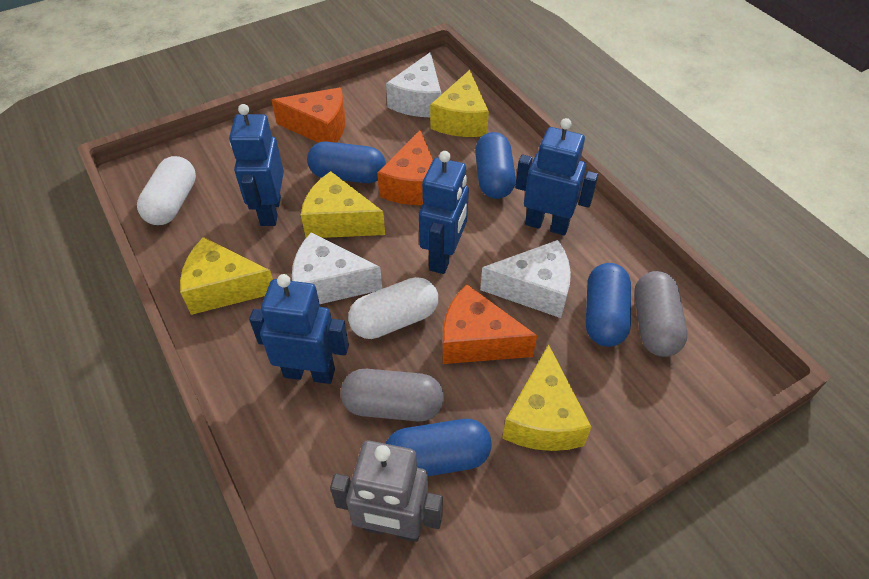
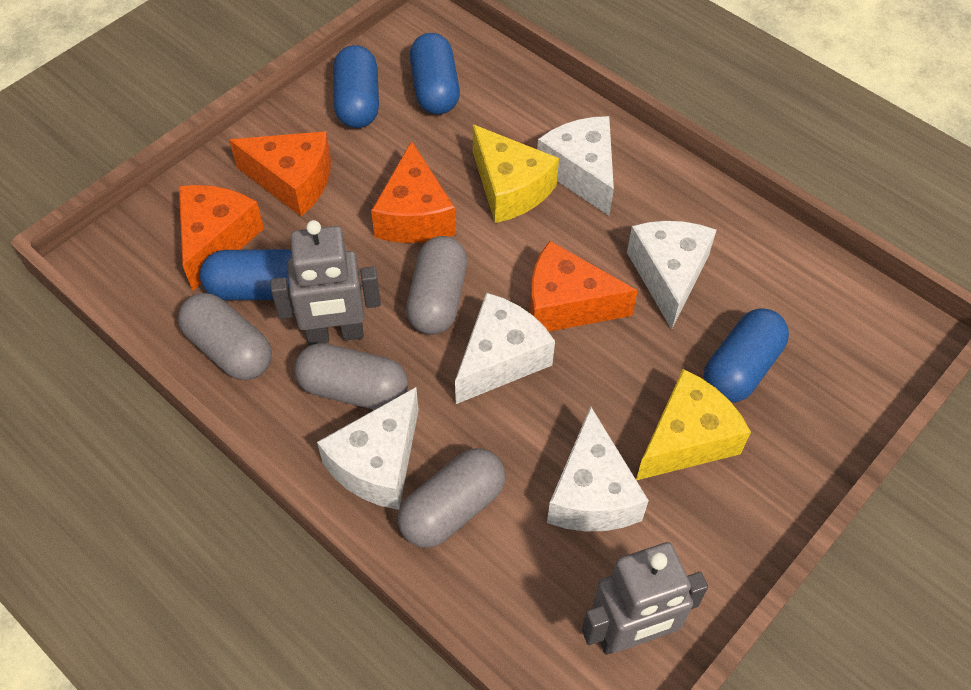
blue robot: 4 -> 0
grey capsule: 2 -> 4
grey robot: 1 -> 2
orange cheese: 3 -> 4
white capsule: 2 -> 0
white cheese: 3 -> 5
yellow cheese: 4 -> 2

